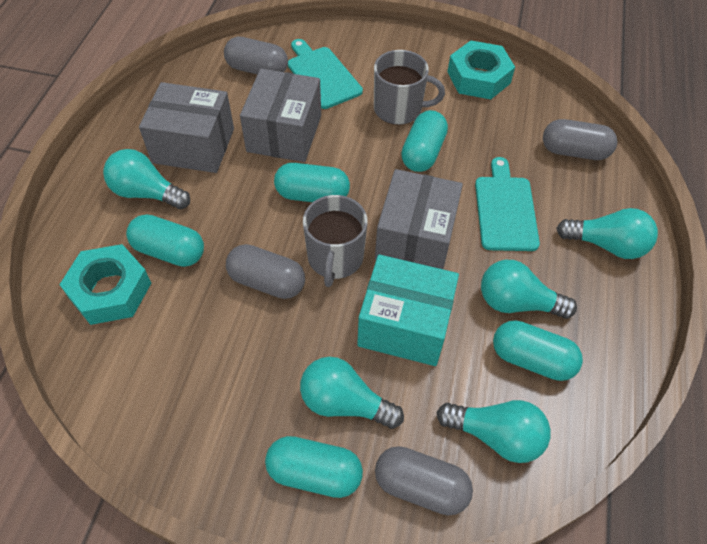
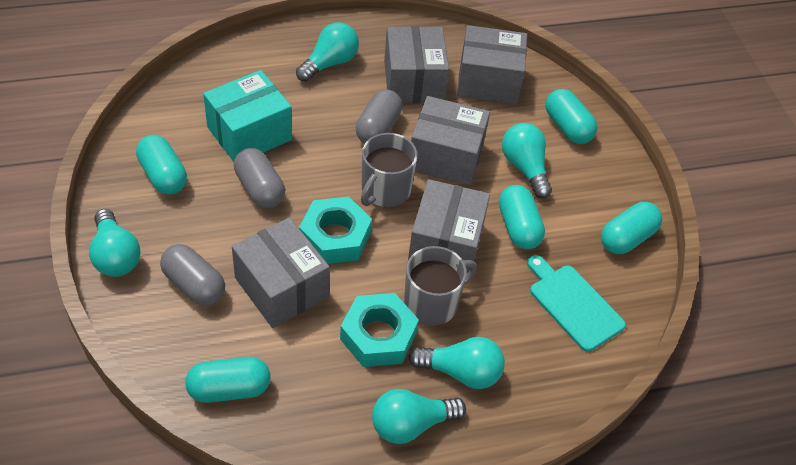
grey box: 3 -> 5
grey capsule: 4 -> 3
turquoise cutting board: 2 -> 1

